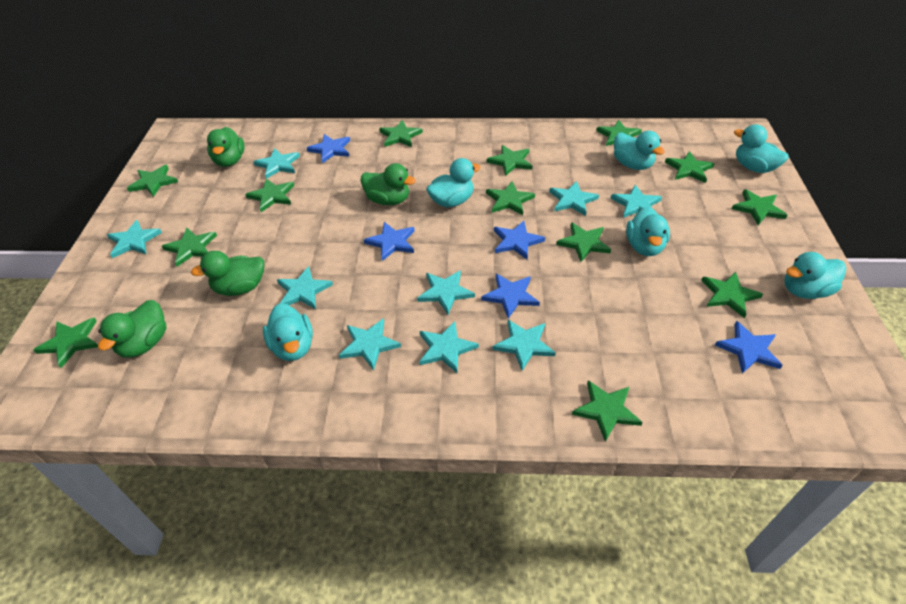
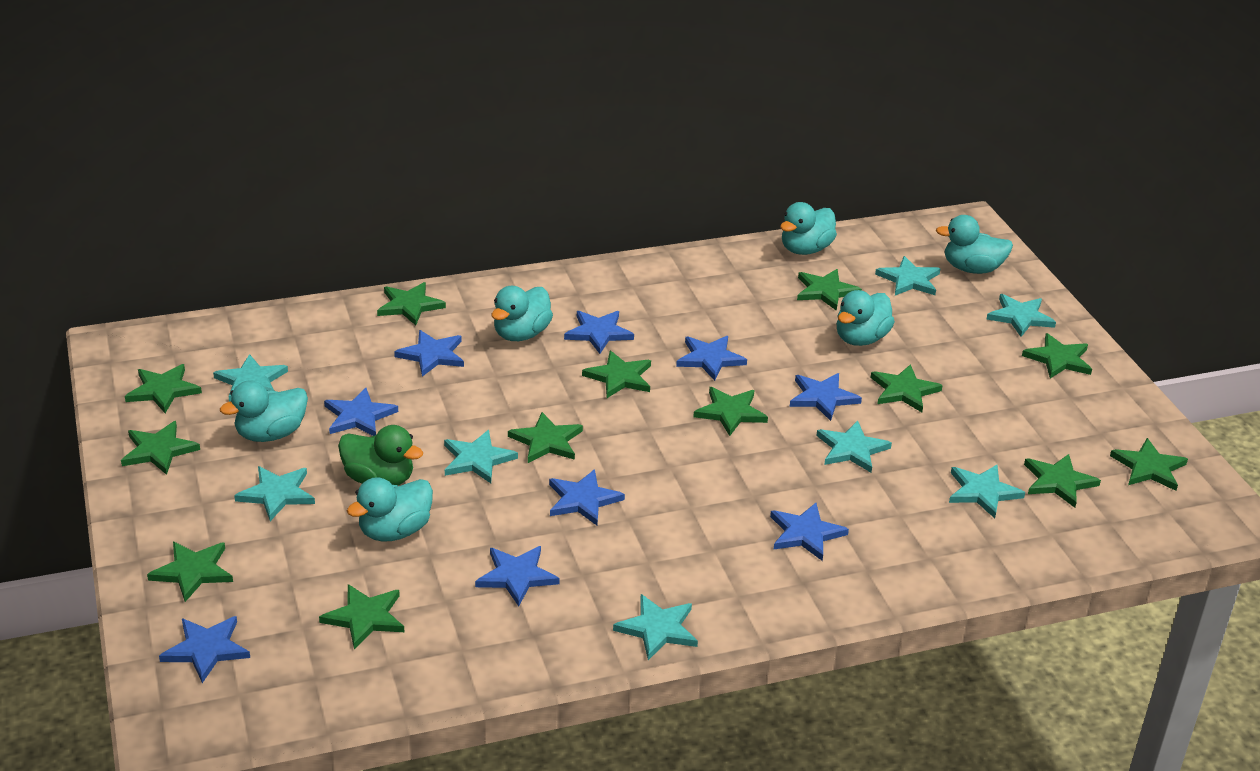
blue star: 5 -> 9
green duck: 4 -> 1
turquoise star: 9 -> 8

